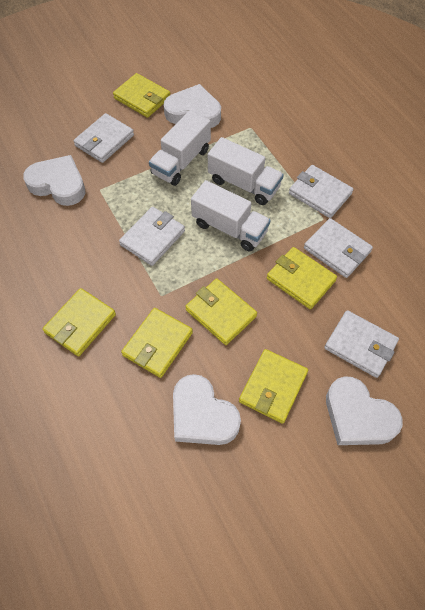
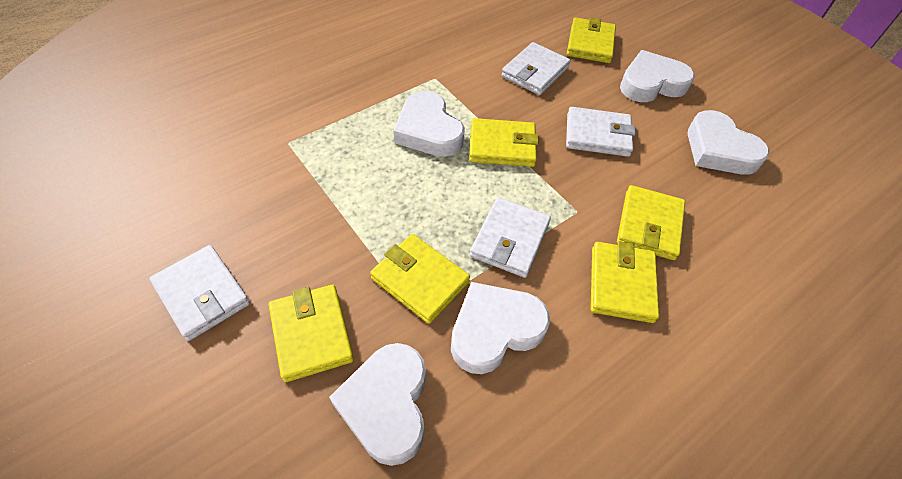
white heart: 4 -> 5
white truck: 3 -> 0
white wallet: 5 -> 4

